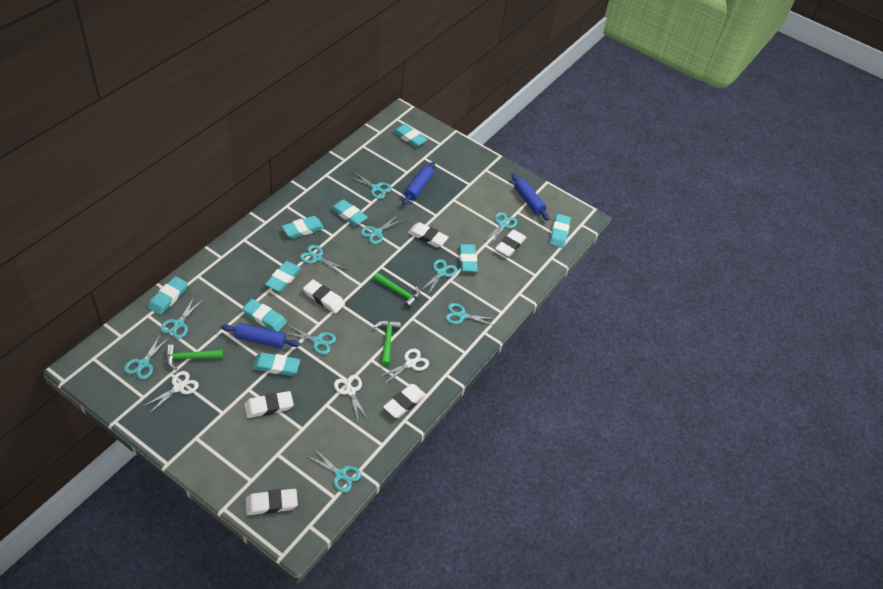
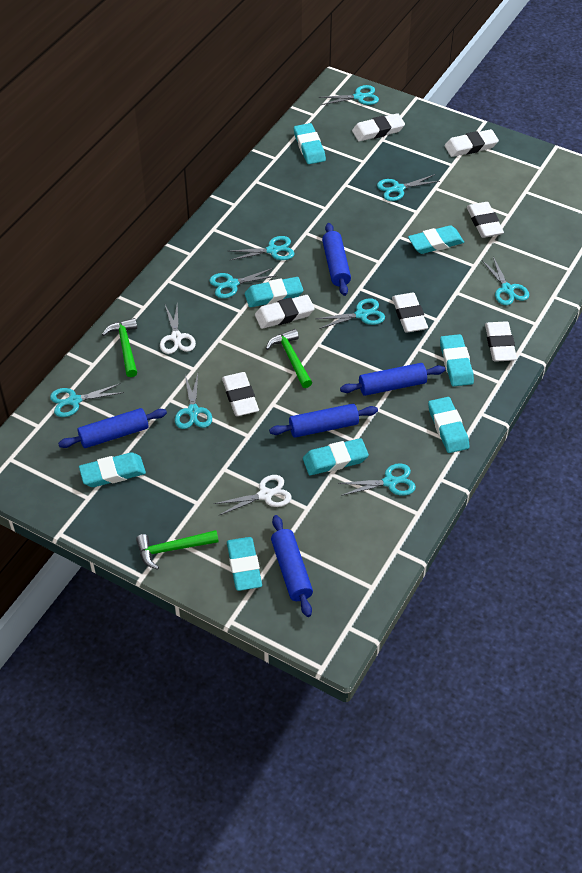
blue rolling pin: 3 -> 5
turquoise eraser: 9 -> 8
turquoise scissors: 10 -> 9
white eraser: 6 -> 7
white scissors: 3 -> 2

